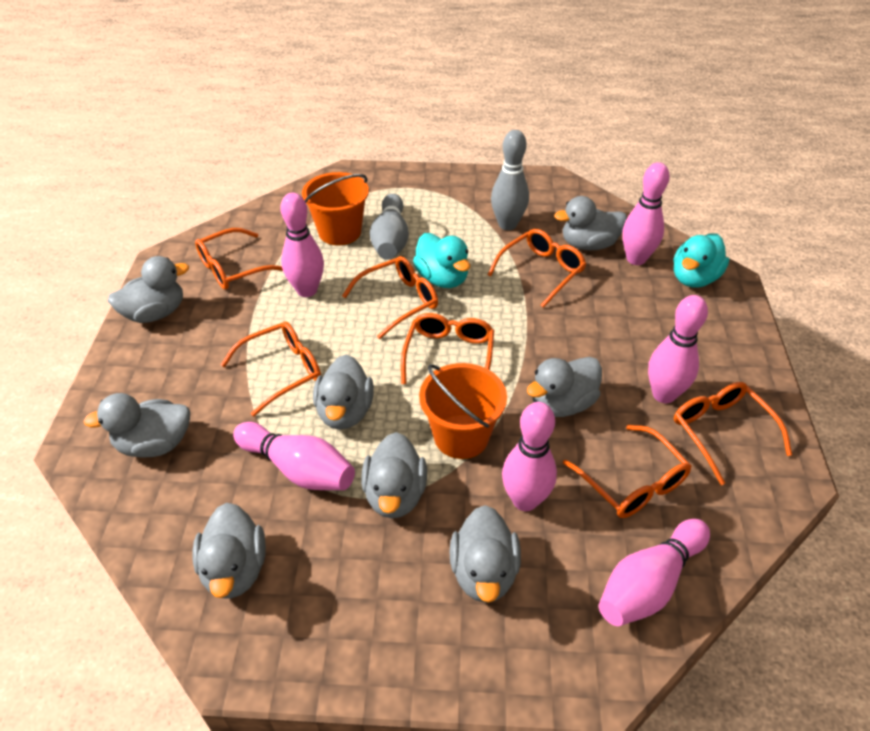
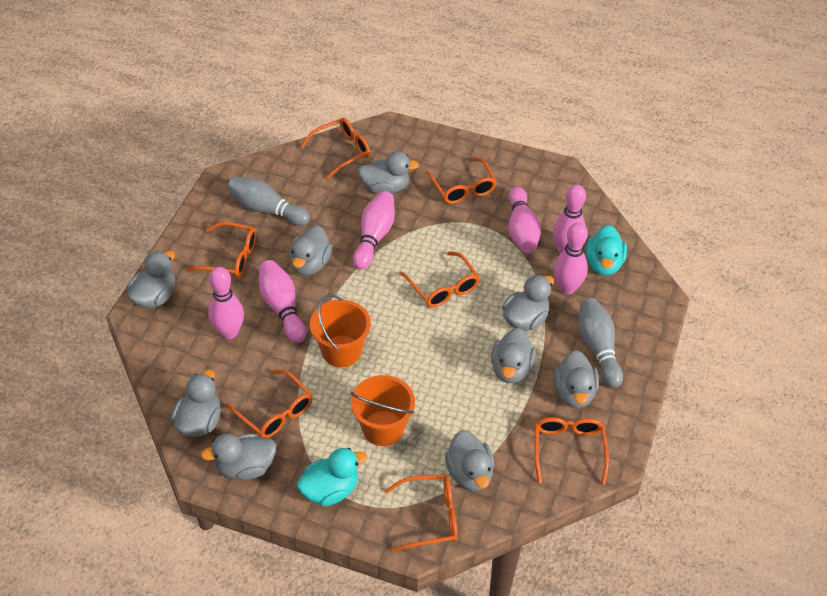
grey duck: 8 -> 9

